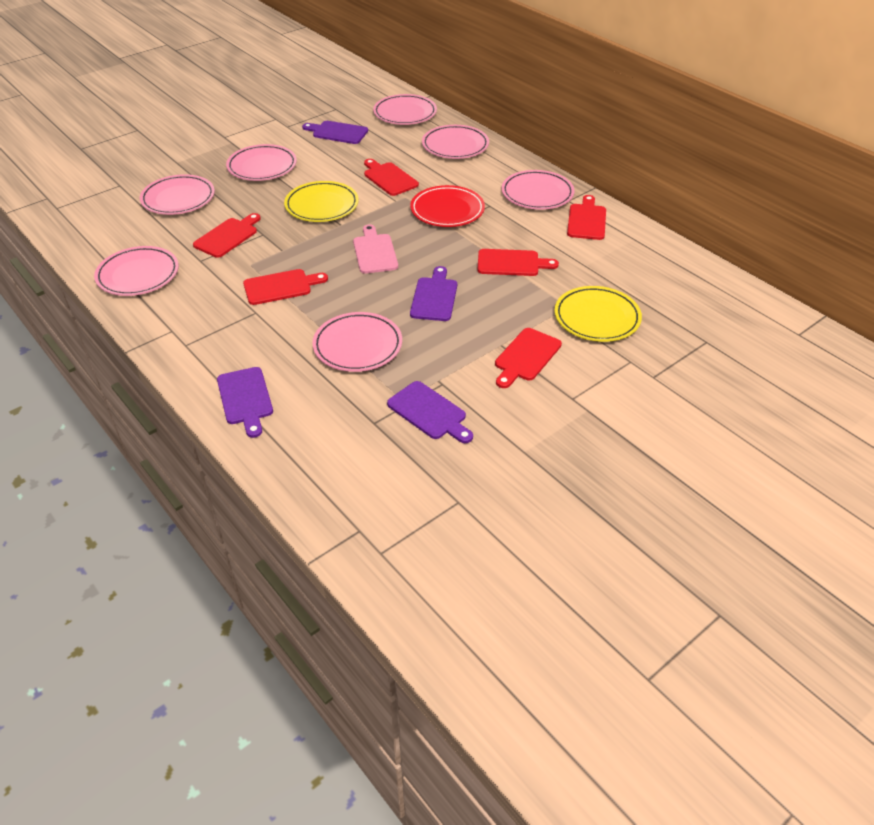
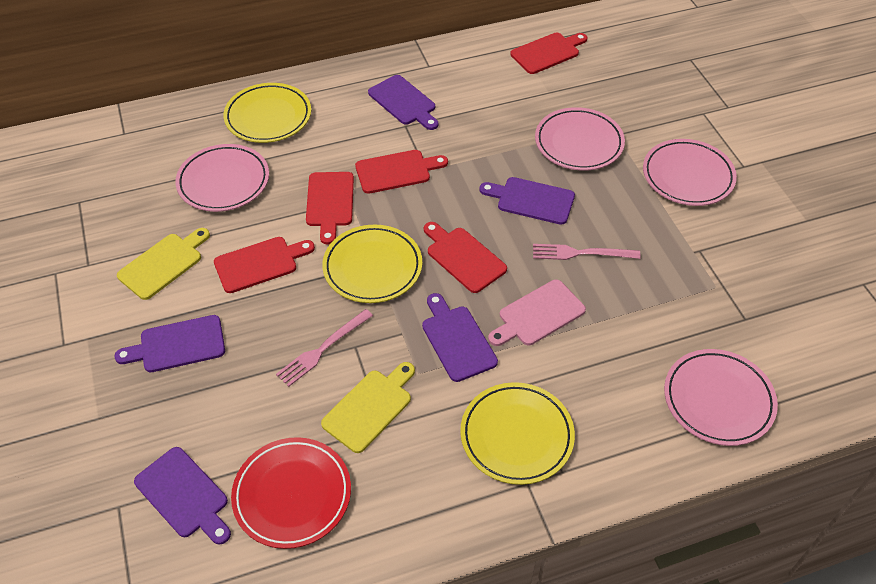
pink fork: 0 -> 2
pink plate: 7 -> 4
purple cutting board: 4 -> 5
red cutting board: 6 -> 5
yellow cutting board: 0 -> 2
yellow plate: 2 -> 3

